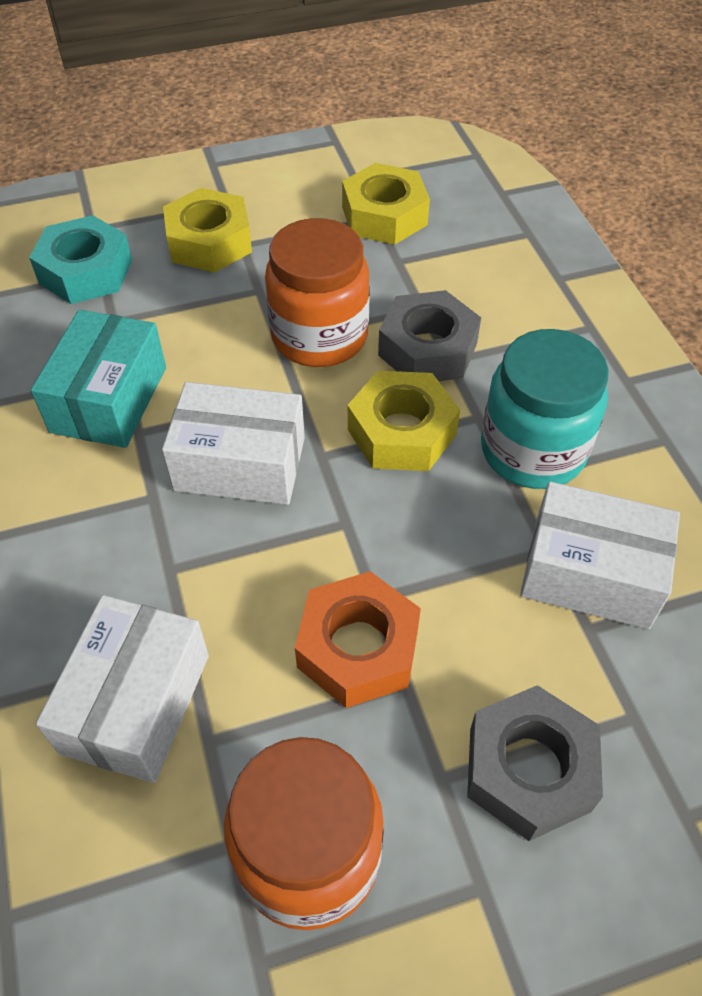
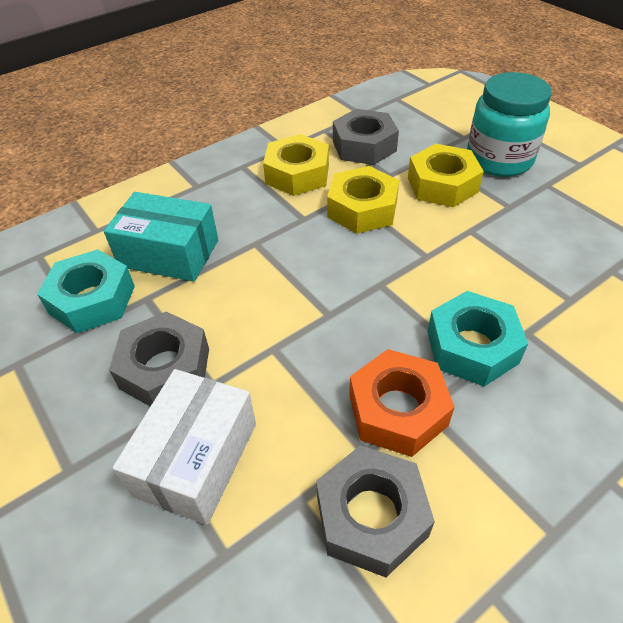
grey nut: 2 -> 3
orange jar: 2 -> 0
turquoise nut: 1 -> 2
white box: 3 -> 1

